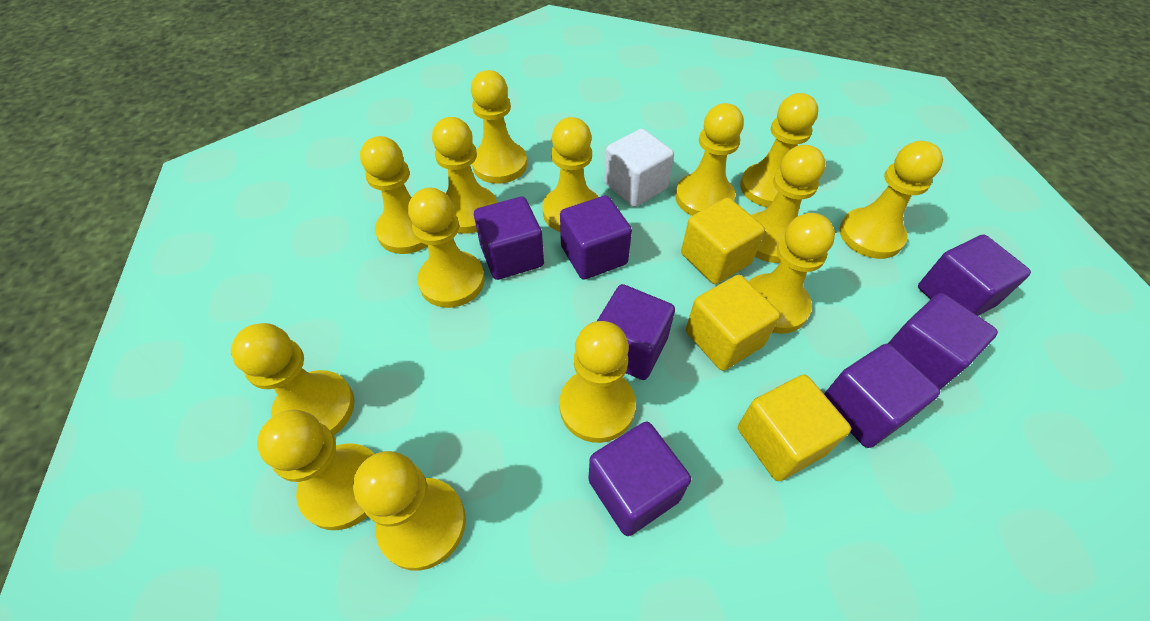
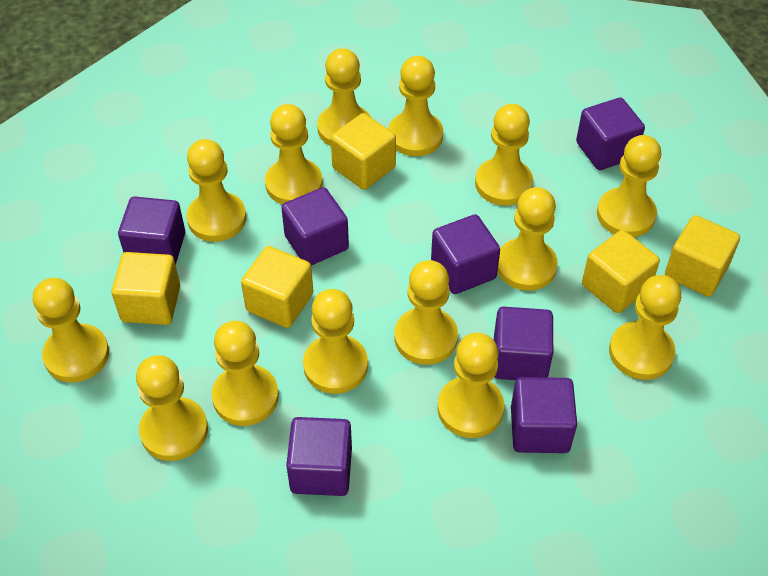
white cube: 1 -> 0
yellow cube: 3 -> 5

